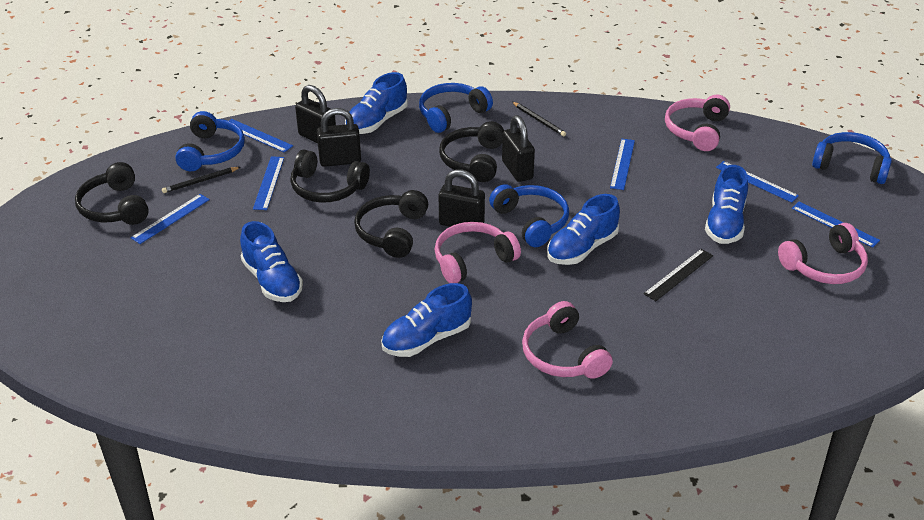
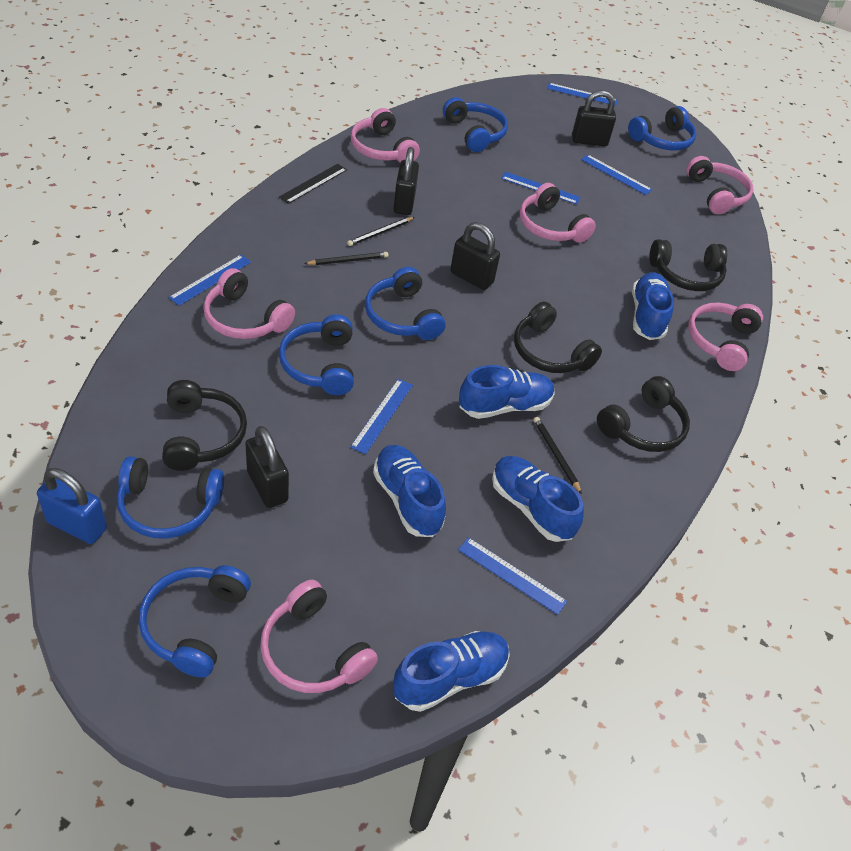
black pencil: 2 -> 3
blue headphones: 4 -> 6
blue padlock: 0 -> 1
pink headphones: 4 -> 6

